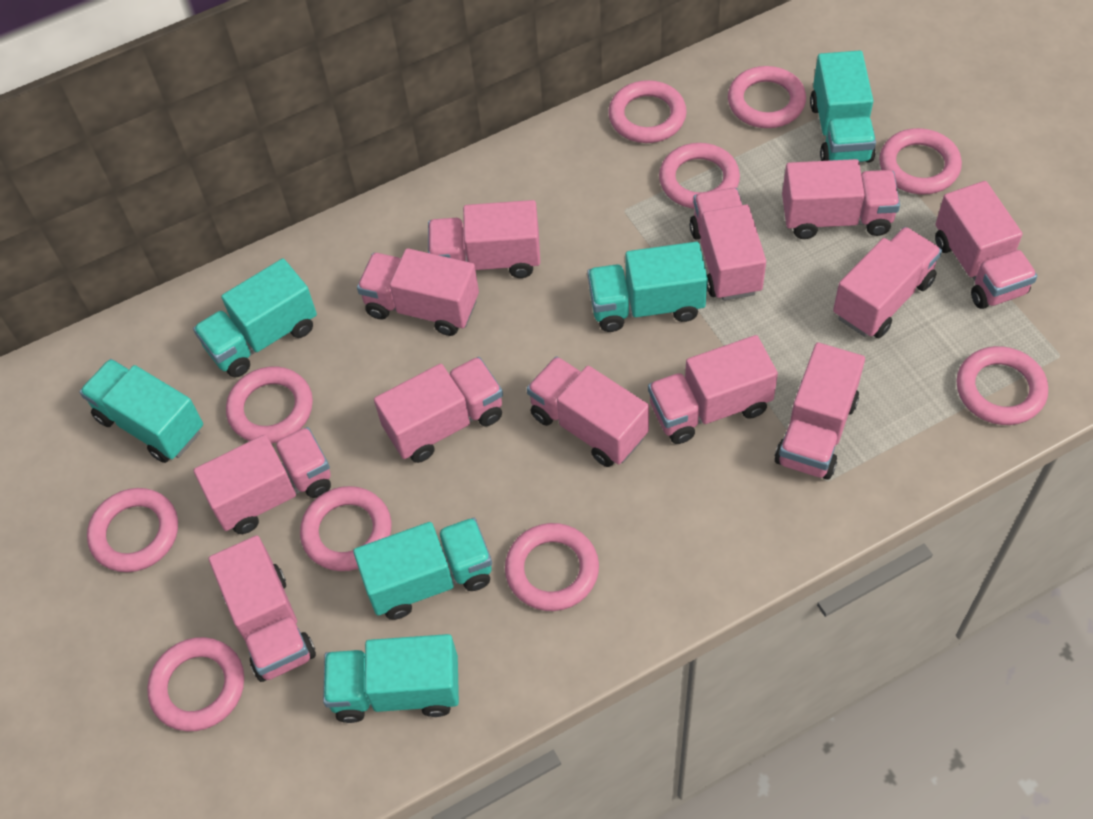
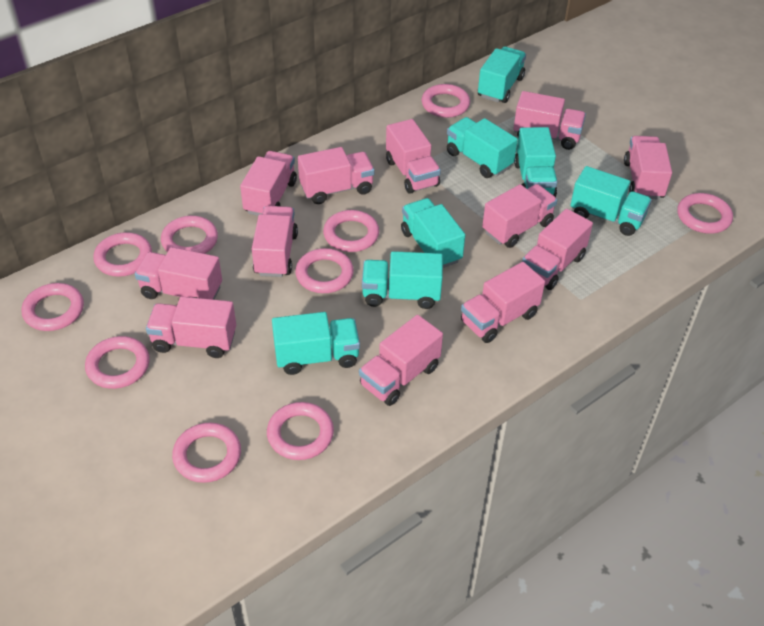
turquoise truck: 6 -> 7

